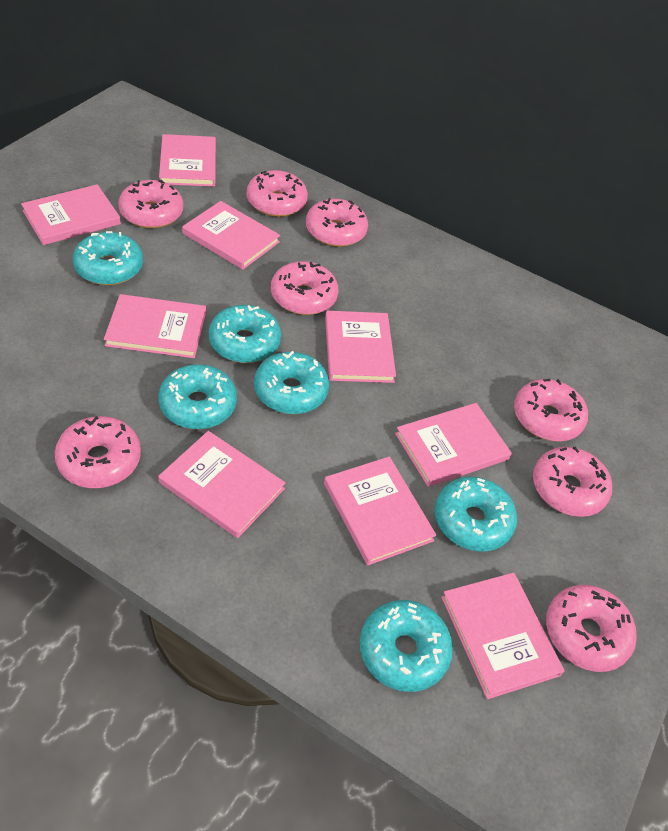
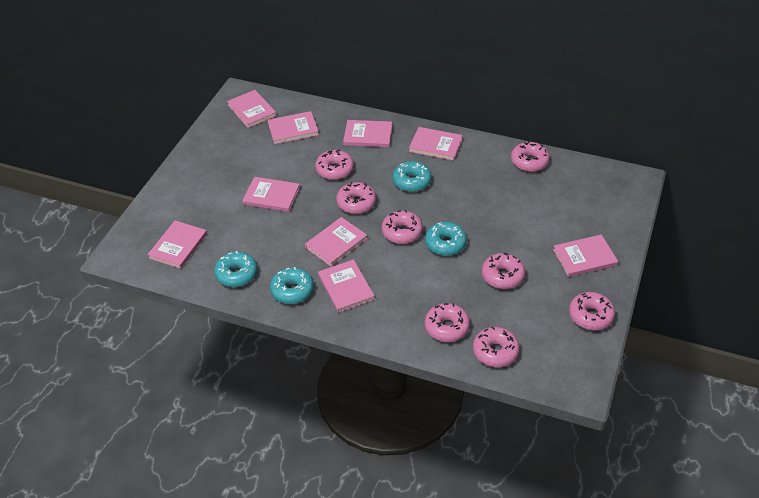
turquoise donut: 6 -> 4

